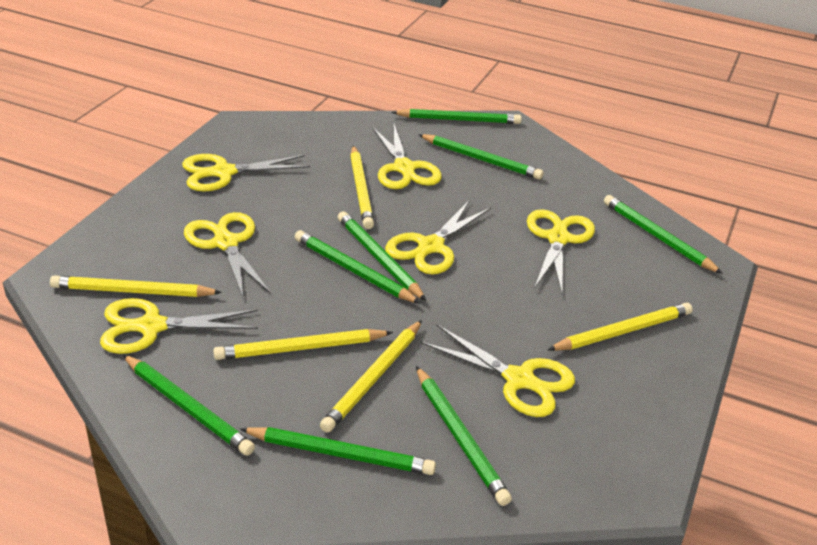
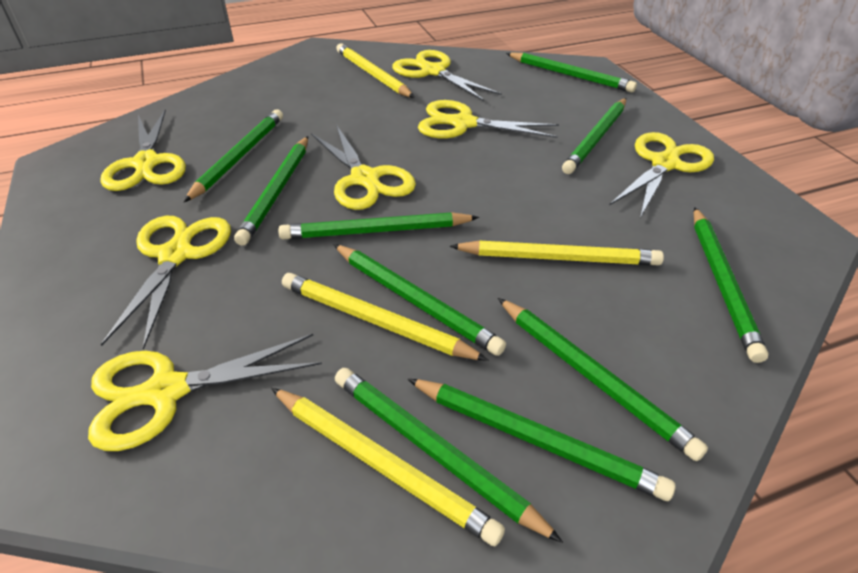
green pencil: 8 -> 10
yellow pencil: 5 -> 4

